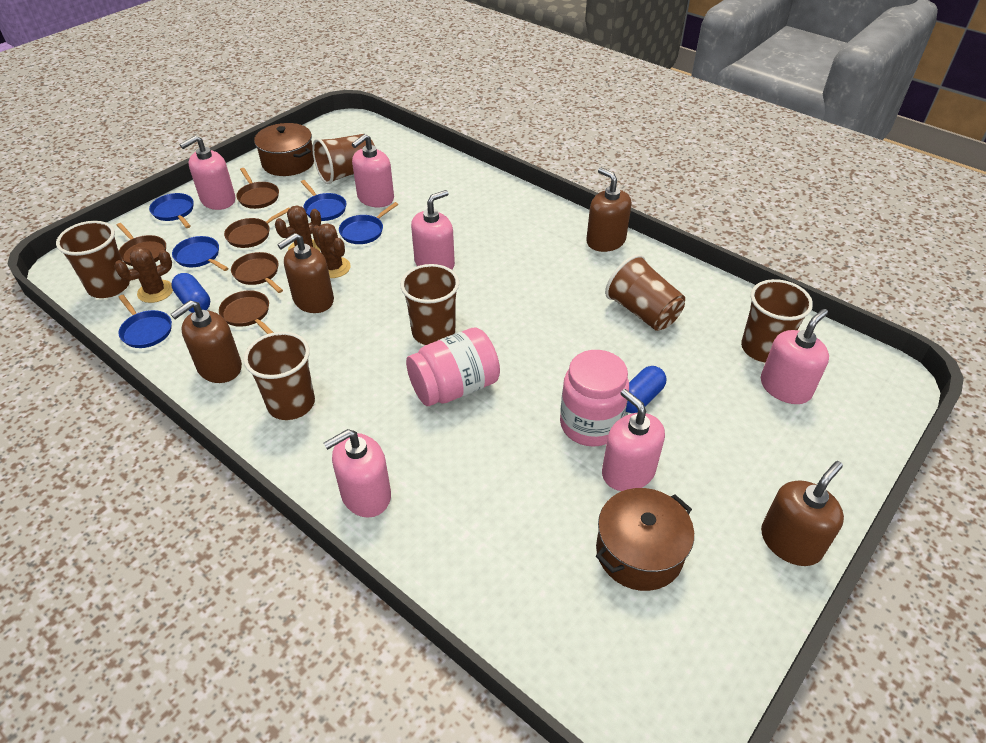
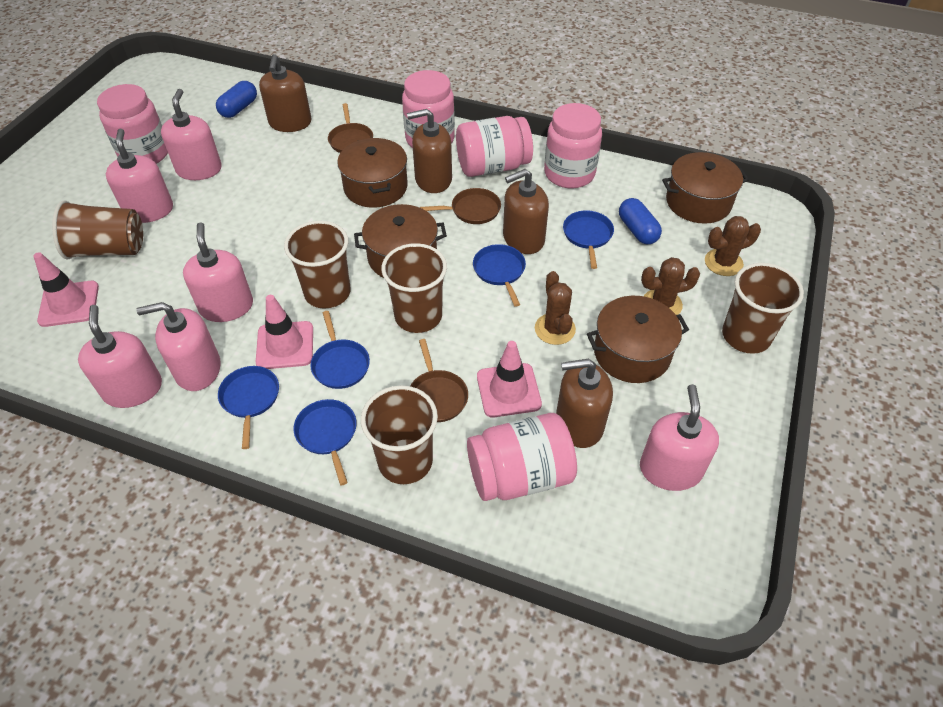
brown cup: 6 -> 5
brown pan: 5 -> 3
brown pot: 2 -> 4
pink jar: 2 -> 5
pink traffic cone: 0 -> 3

